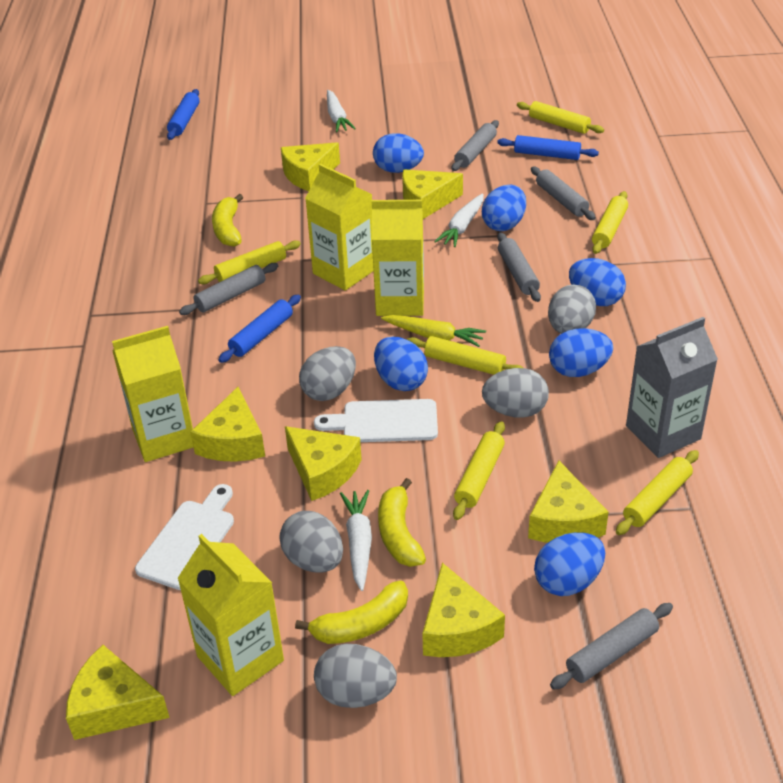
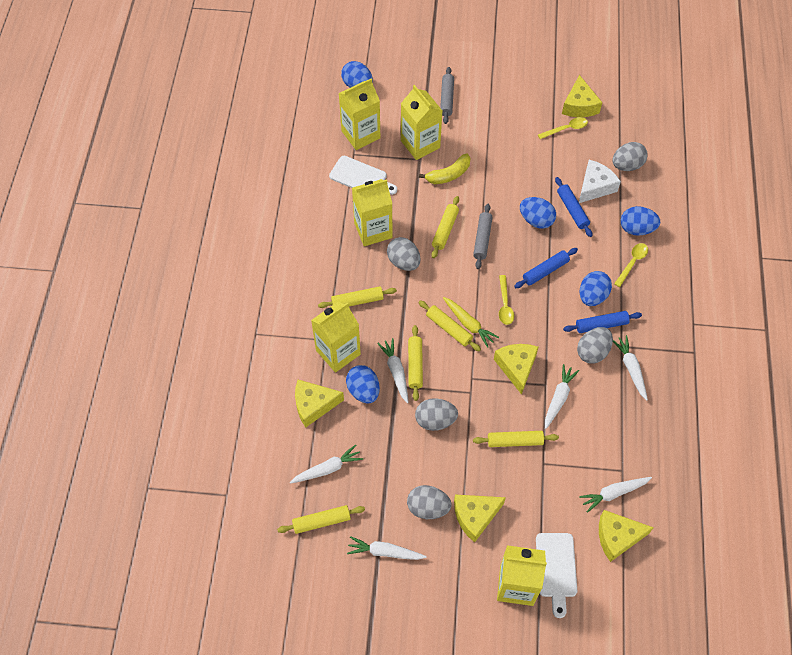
blue egg: 6 -> 5
grey carton: 1 -> 0
grey rolling pin: 5 -> 2
white carrot: 3 -> 6
white cheese: 0 -> 1
yellow banana: 3 -> 1
yellow carton: 4 -> 5
yellow cheese: 7 -> 5
yellow spoon: 0 -> 3

